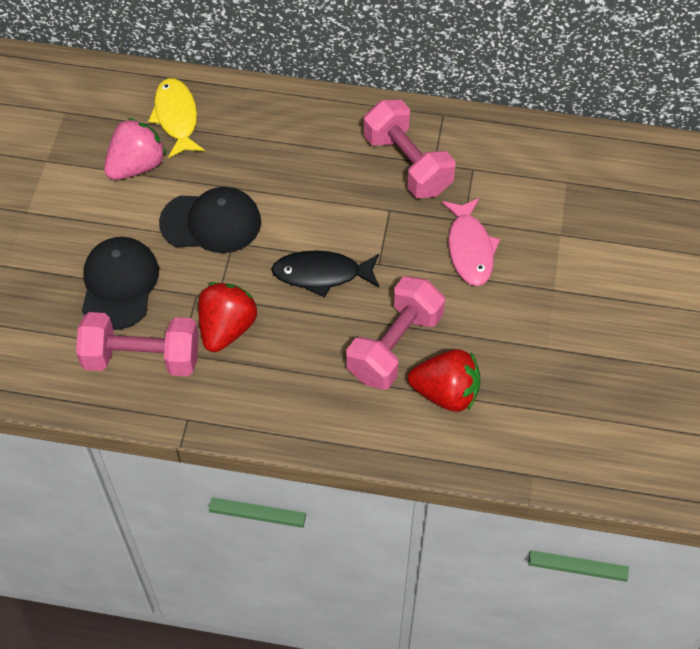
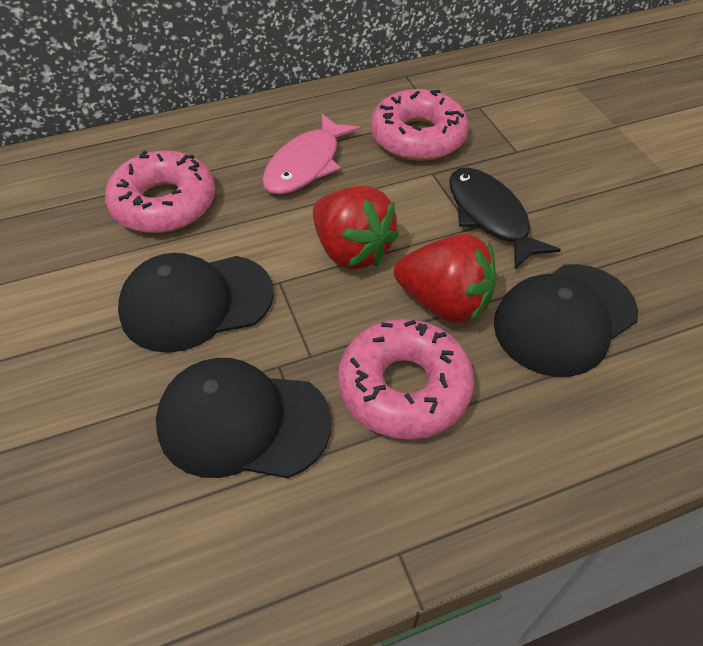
black cap: 2 -> 3
pink donut: 0 -> 3
pink dumbbell: 3 -> 0
pink strawberry: 1 -> 0
yellow fish: 1 -> 0

